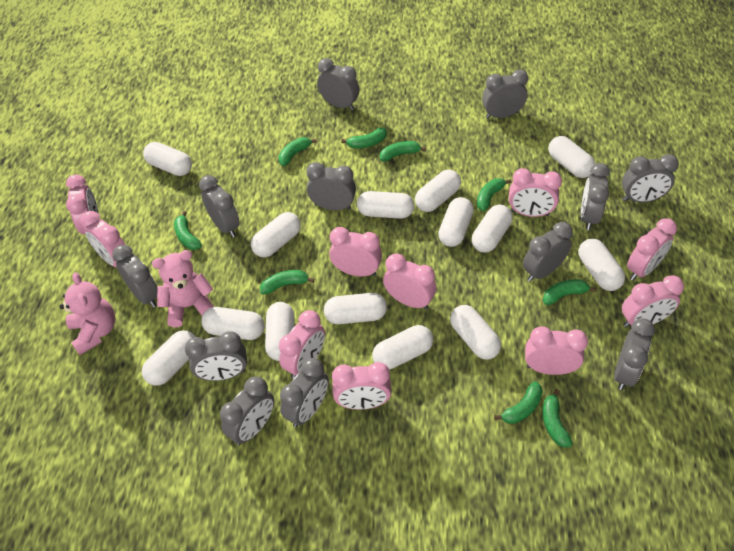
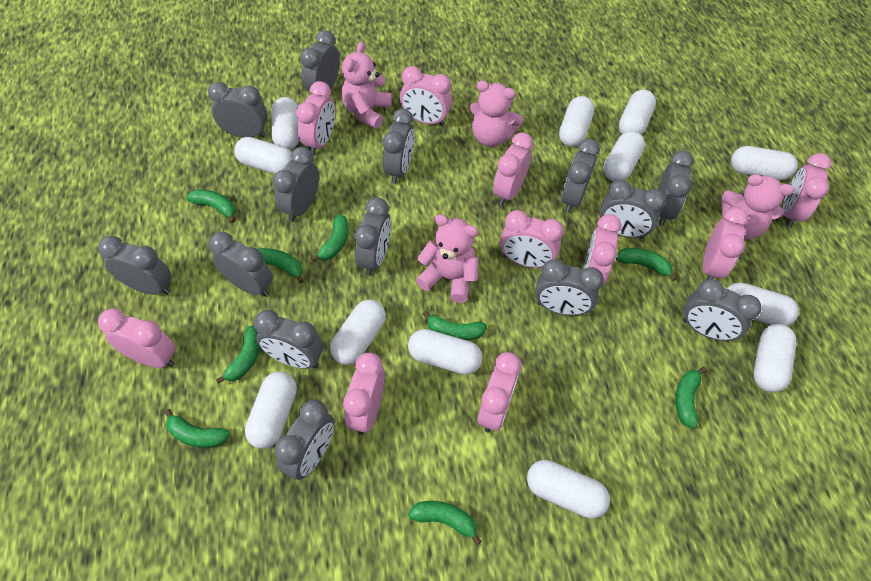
grey clock: 12 -> 14
pink teddy bear: 2 -> 4
white capsule: 14 -> 12

